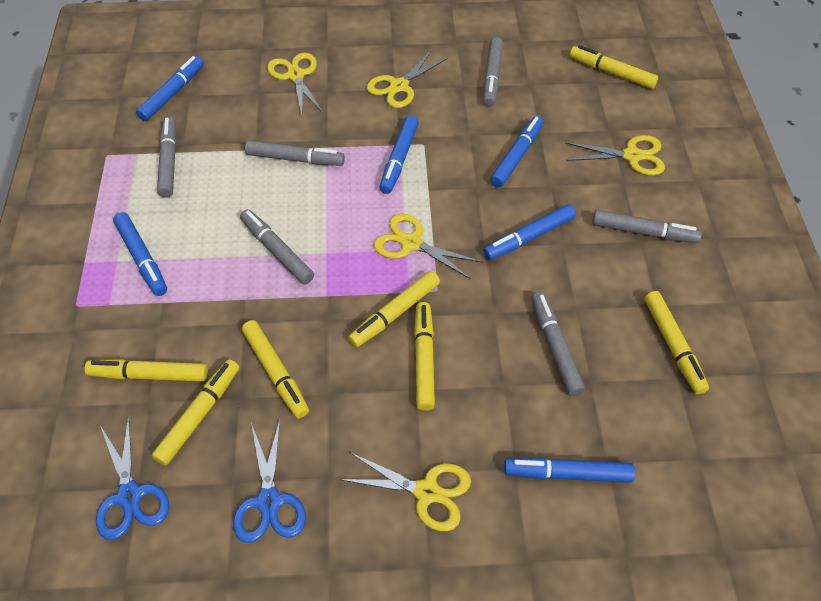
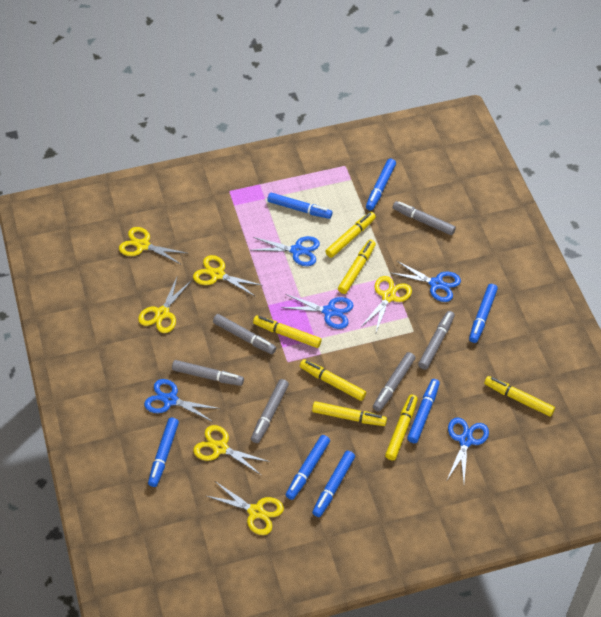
blue marker: 6 -> 7
blue scissors: 2 -> 5
yellow scissors: 5 -> 6

